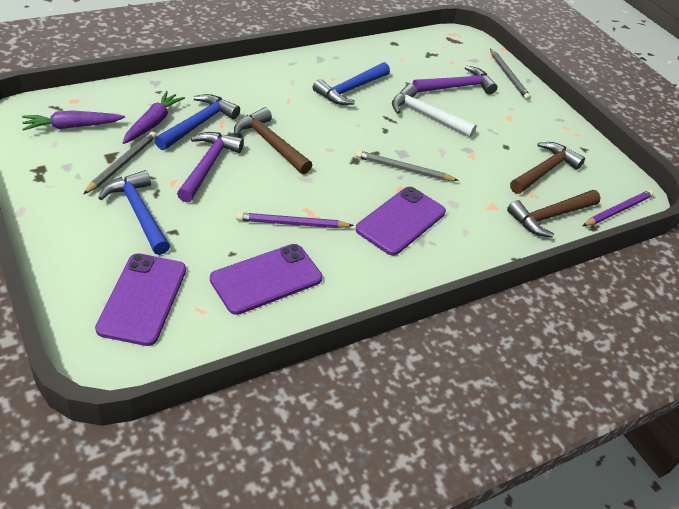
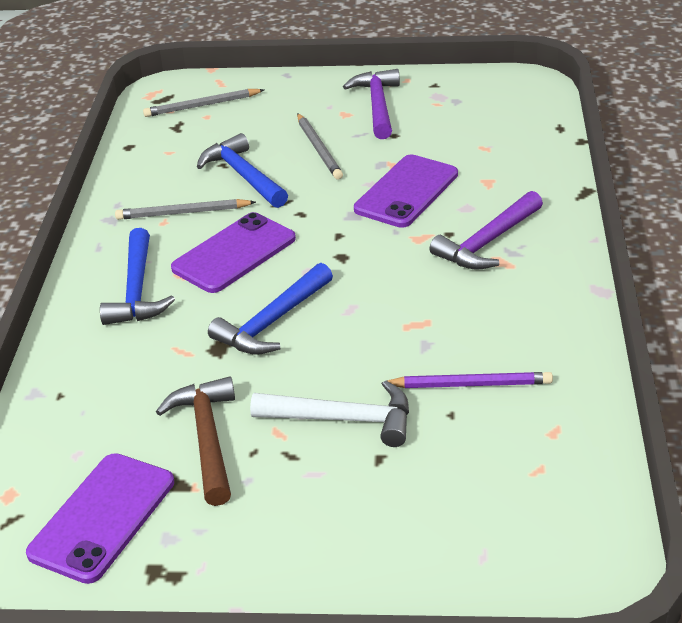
brown hammer: 3 -> 1
purple carrot: 2 -> 0
purple pencil: 2 -> 1

